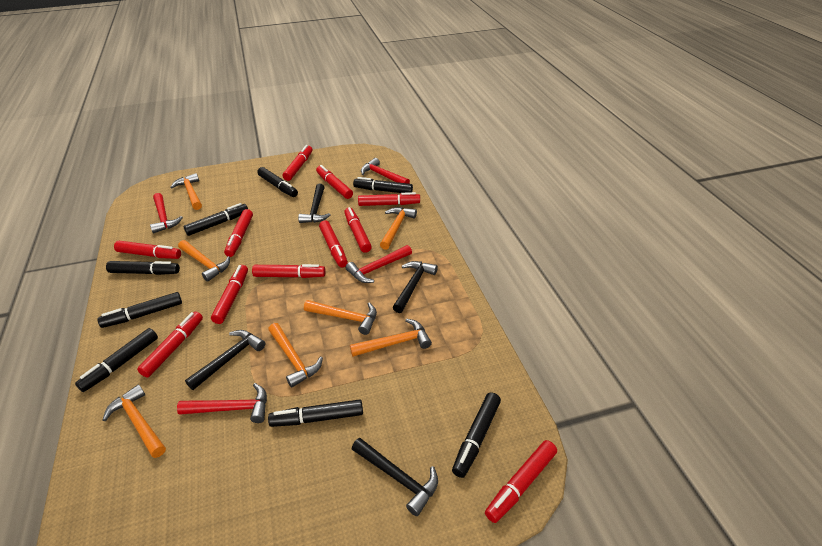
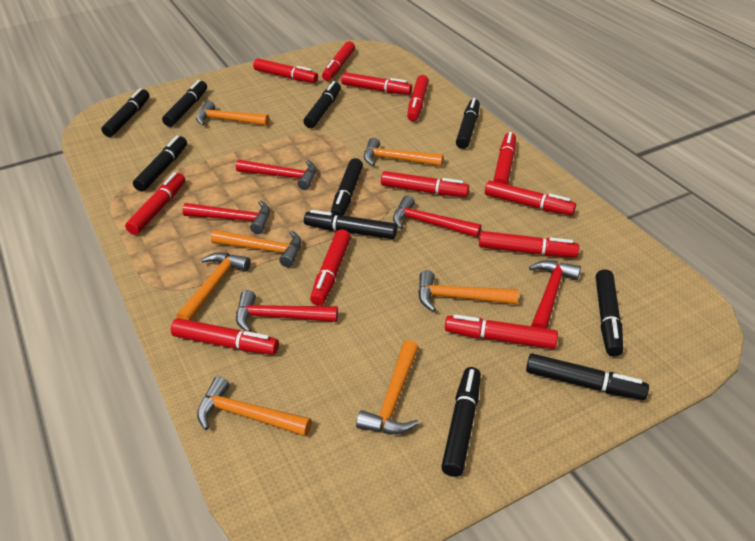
black hammer: 4 -> 0
black marker: 8 -> 10
red hammer: 4 -> 5
red marker: 11 -> 12

